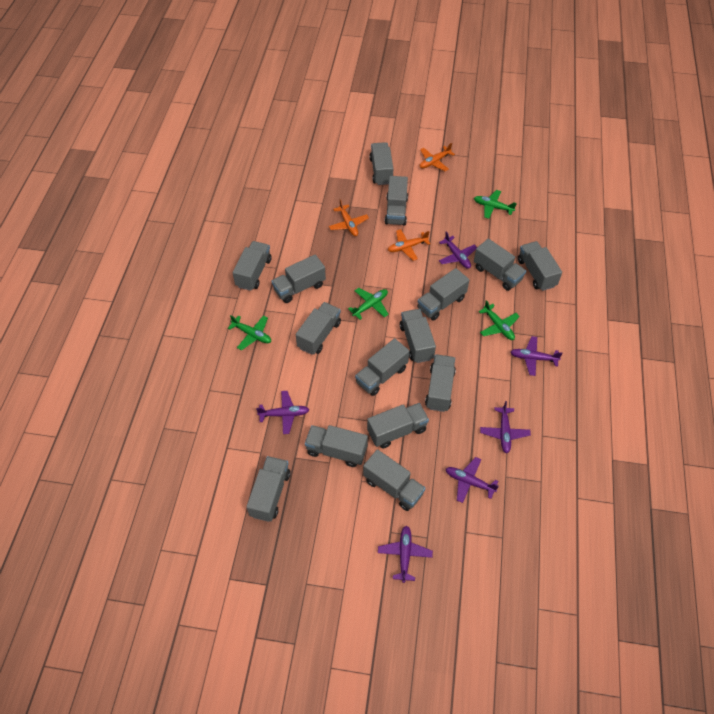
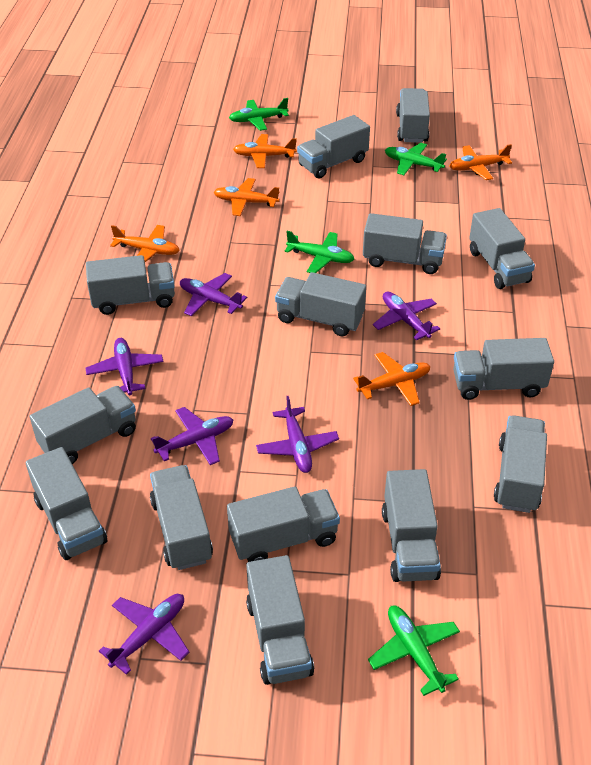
grey truck: 15 -> 14
orange plane: 3 -> 5

